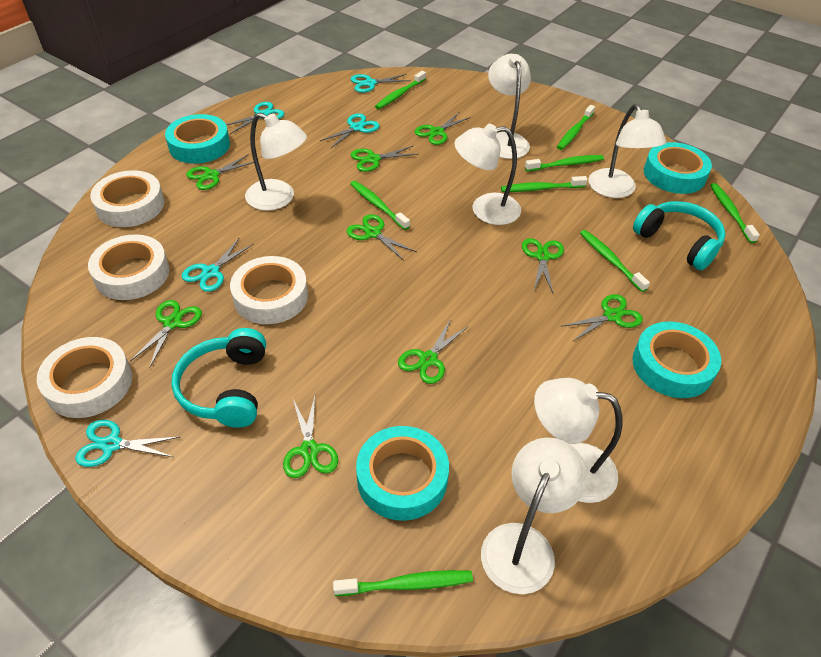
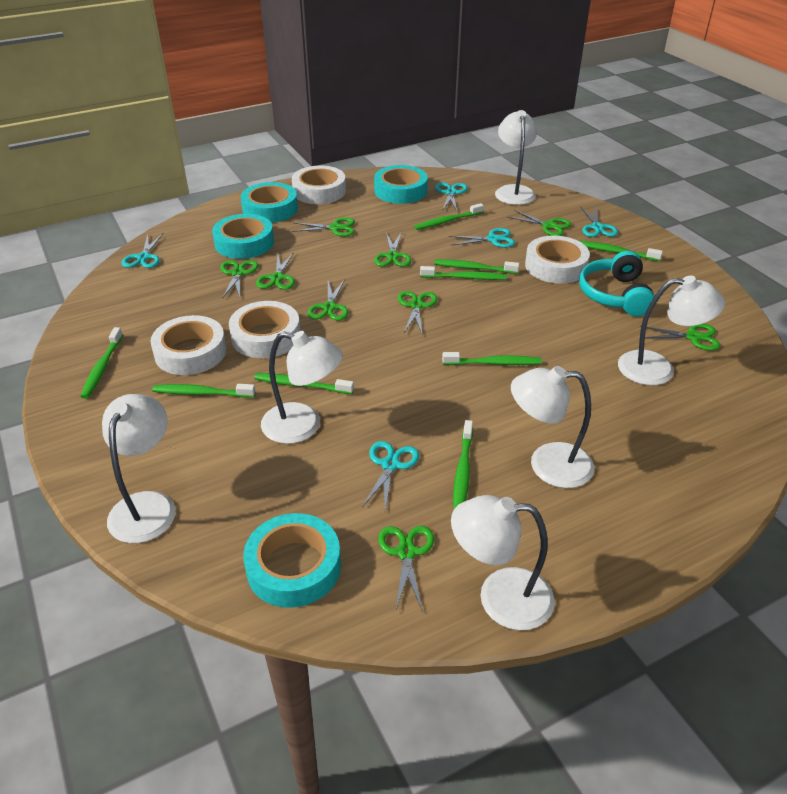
green toothbrush: 8 -> 9
turquoise headphones: 2 -> 1

